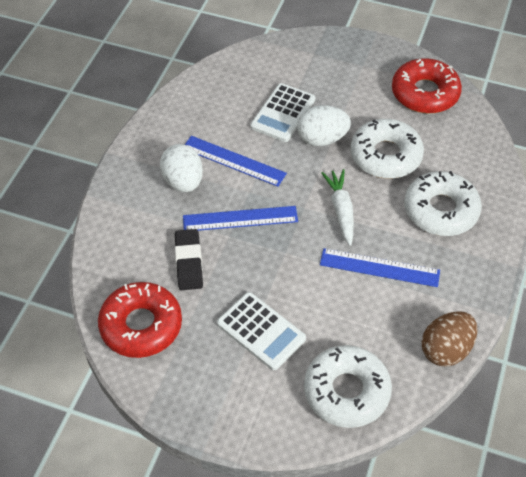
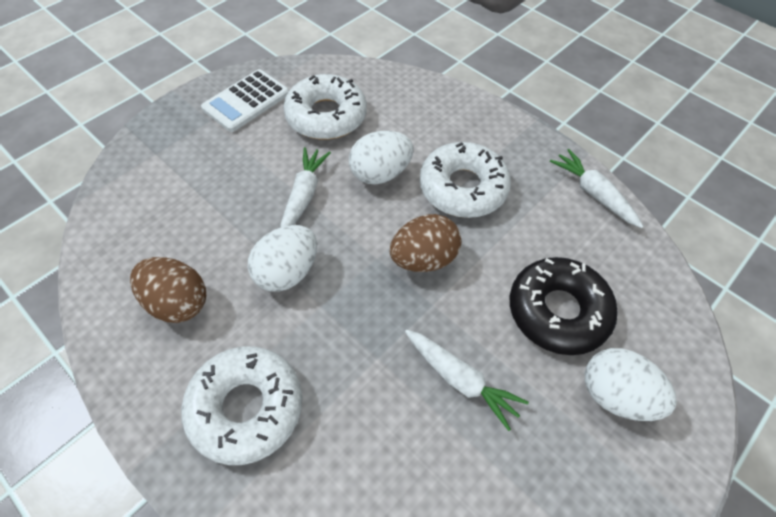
black donut: 0 -> 1
black eraser: 1 -> 0
blue ruler: 3 -> 0
brown egg: 1 -> 2
red donut: 2 -> 0
white calculator: 2 -> 1
white carrot: 1 -> 3
white egg: 2 -> 3

